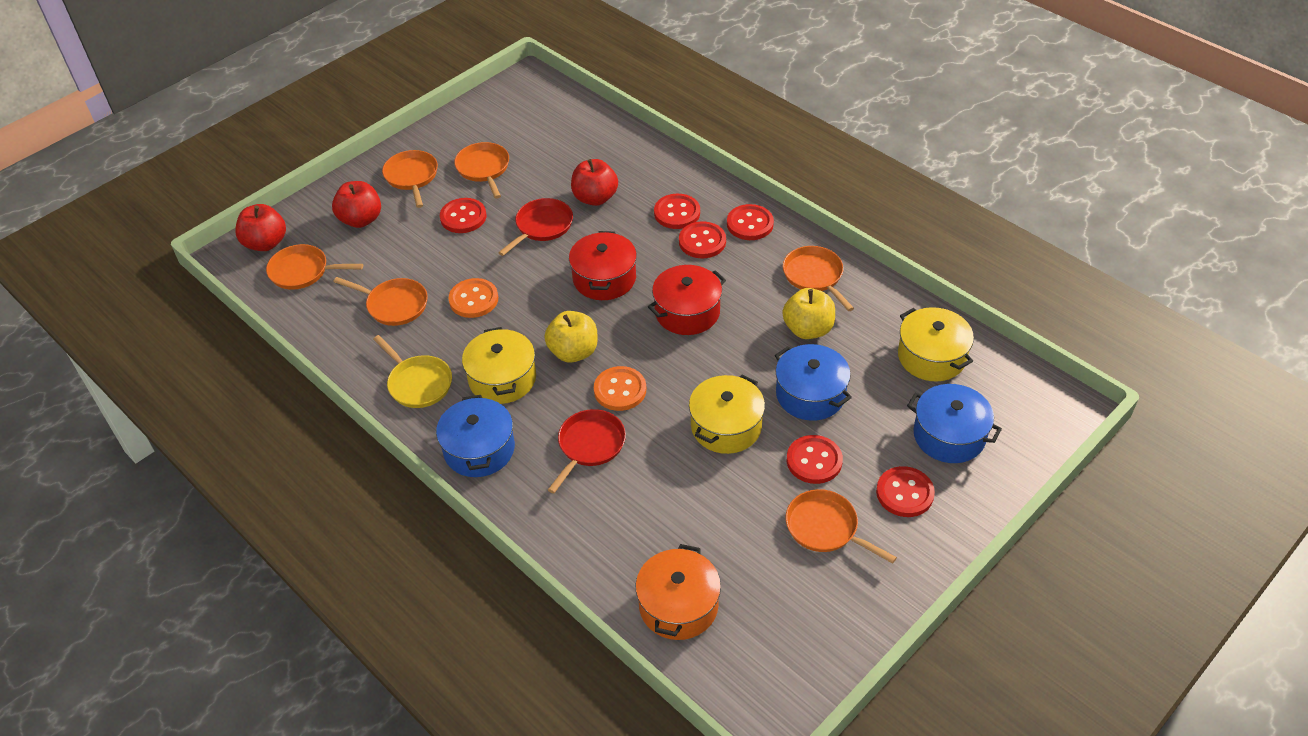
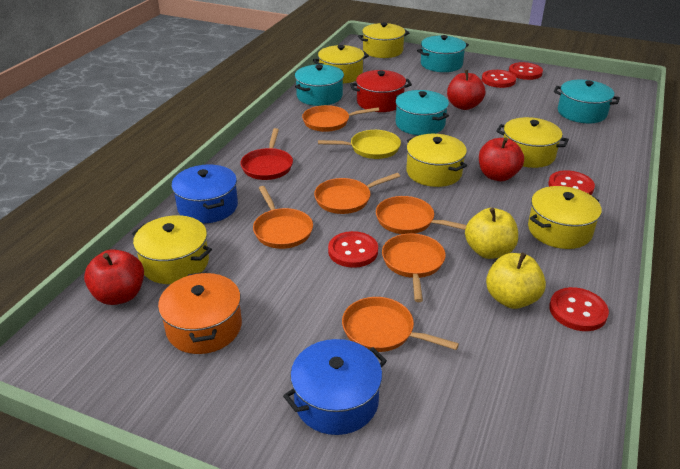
blue pot: 3 -> 2
orange button: 2 -> 0
red button: 6 -> 5
red pan: 2 -> 1
red pot: 2 -> 1
turquoise pot: 0 -> 4
yellow pot: 3 -> 6

